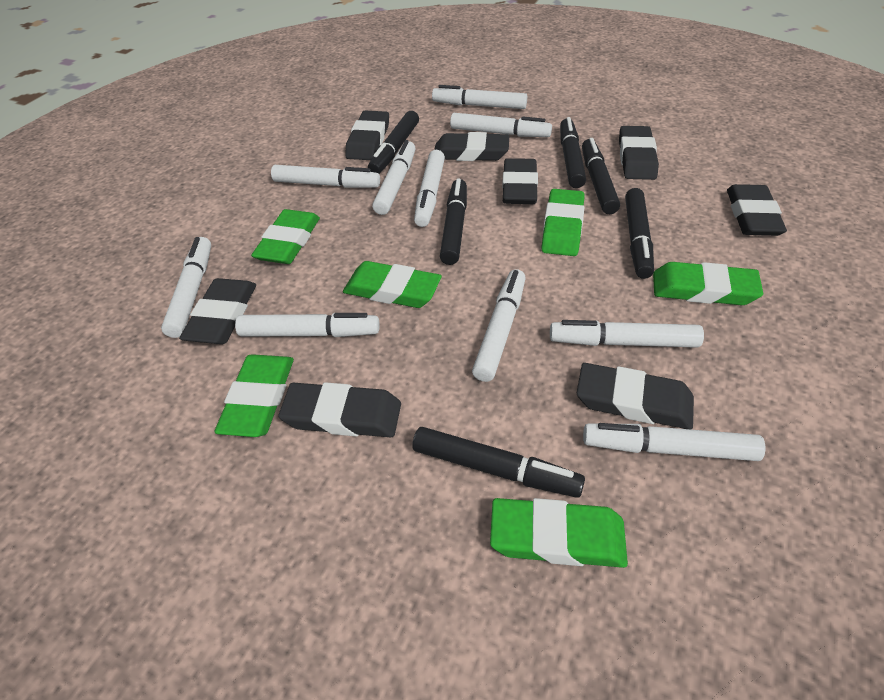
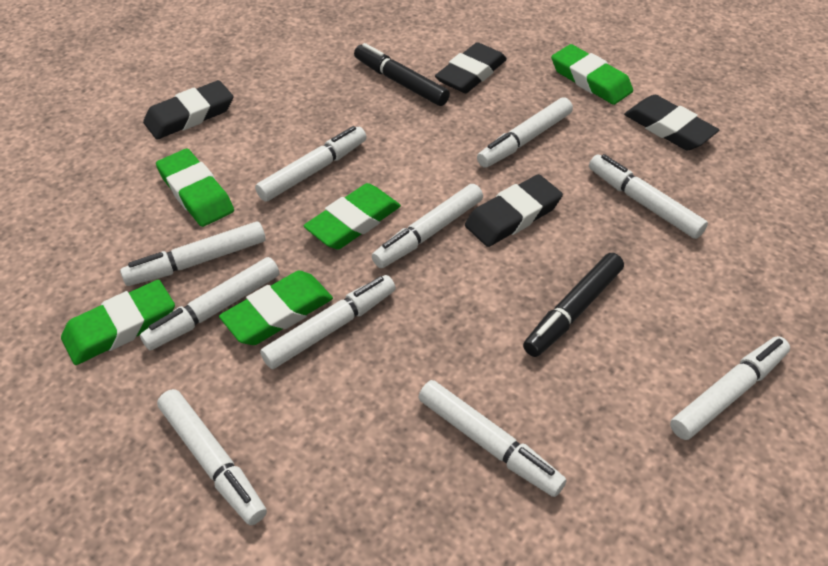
black eraser: 8 -> 4
black marker: 6 -> 2
green eraser: 6 -> 5

